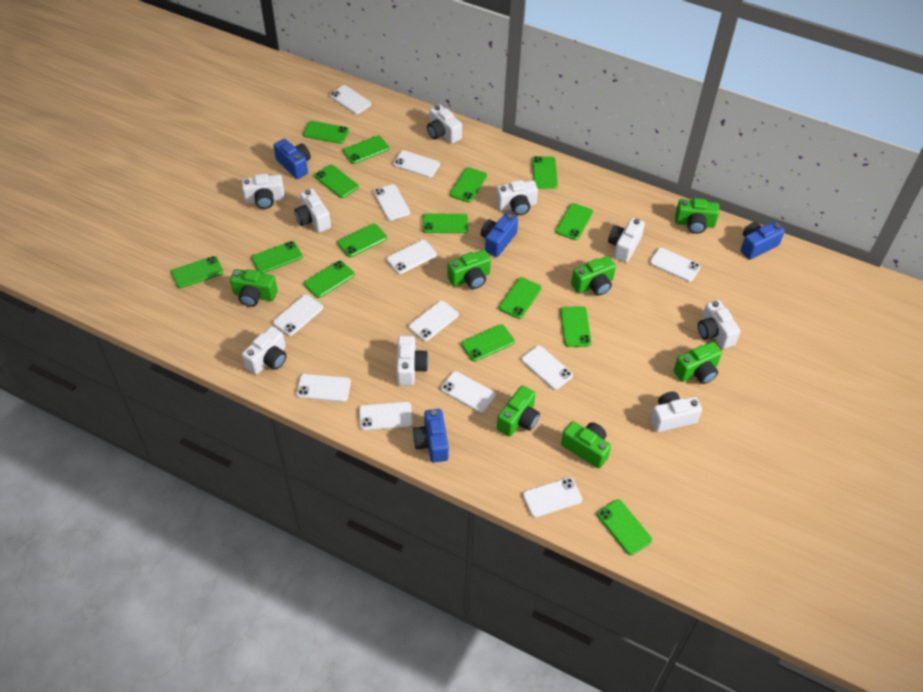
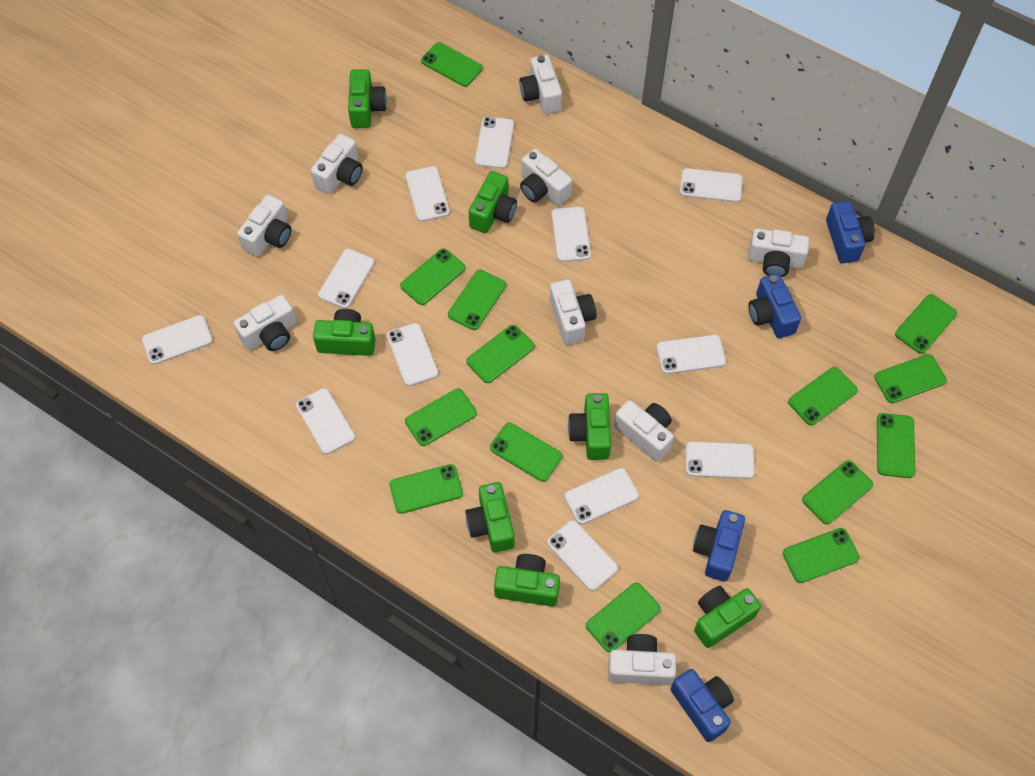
green phone: 15 -> 14

